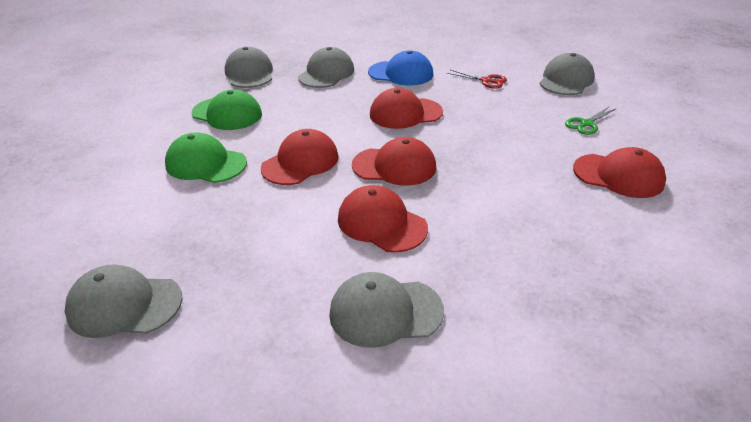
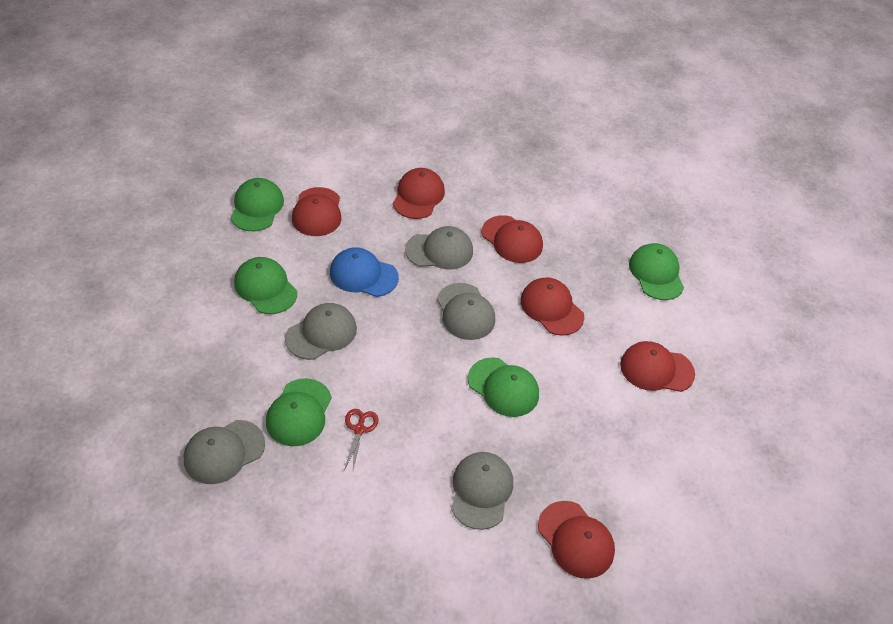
green cap: 2 -> 5
green scissors: 1 -> 0
red cap: 5 -> 6

